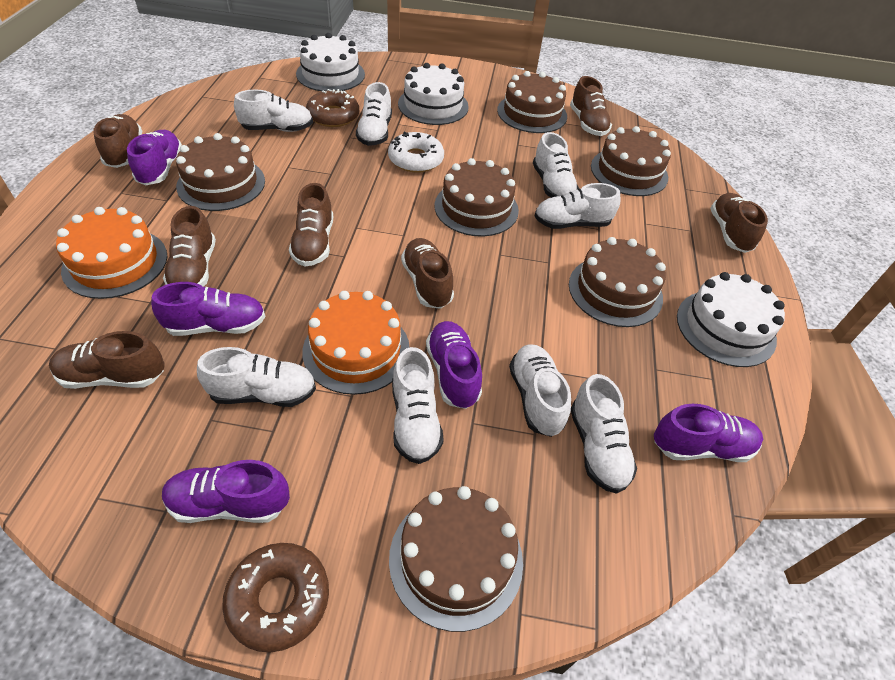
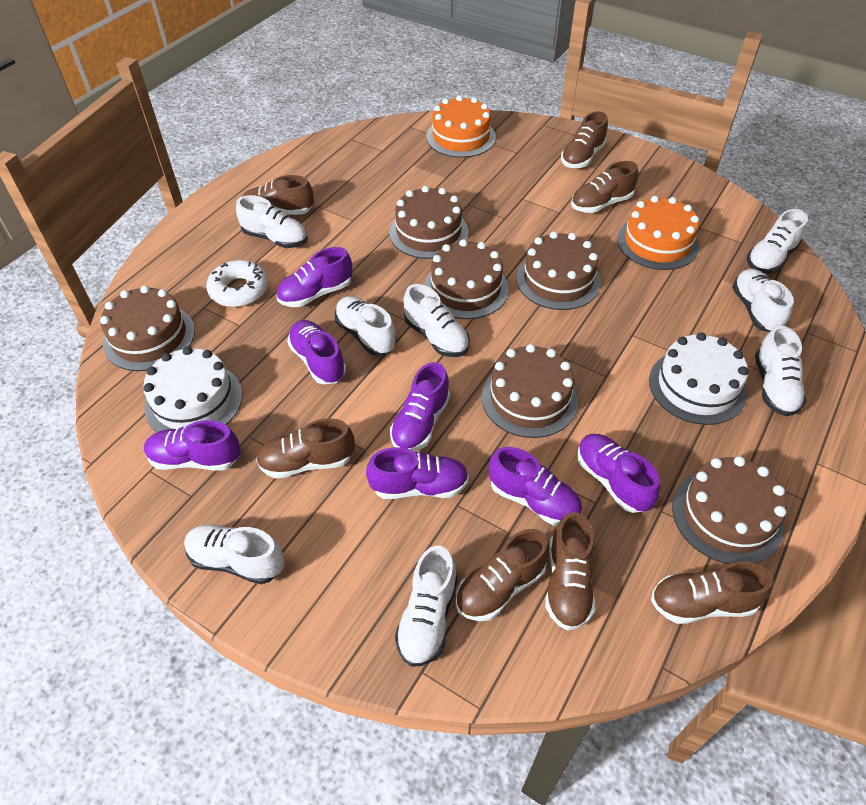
brown donut: 2 -> 0
purple shoe: 5 -> 7
white cake: 3 -> 2

